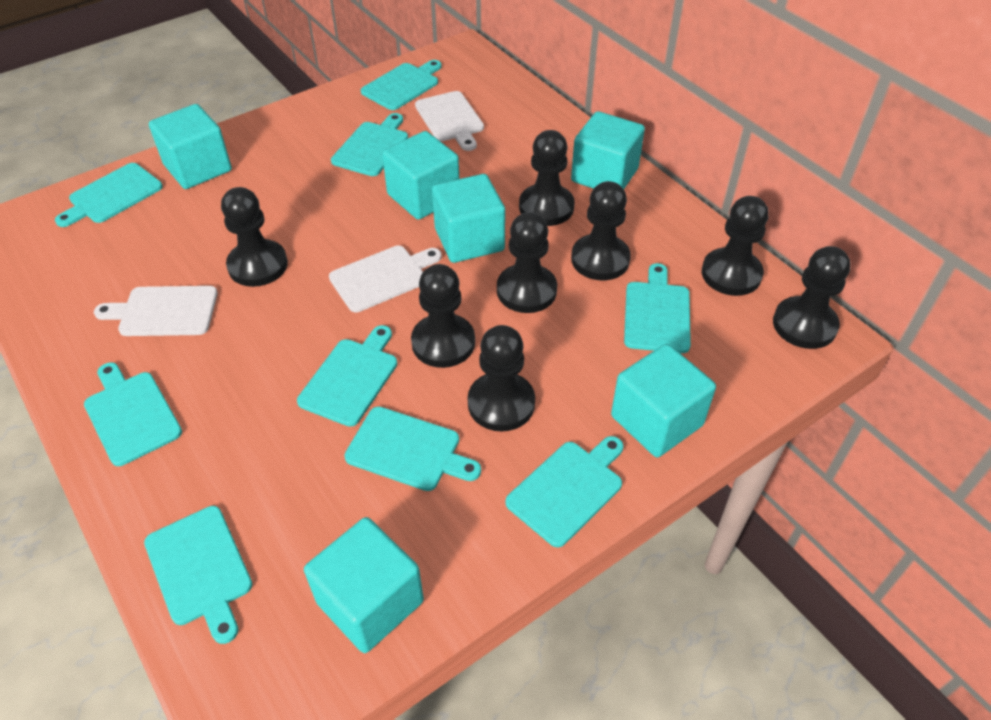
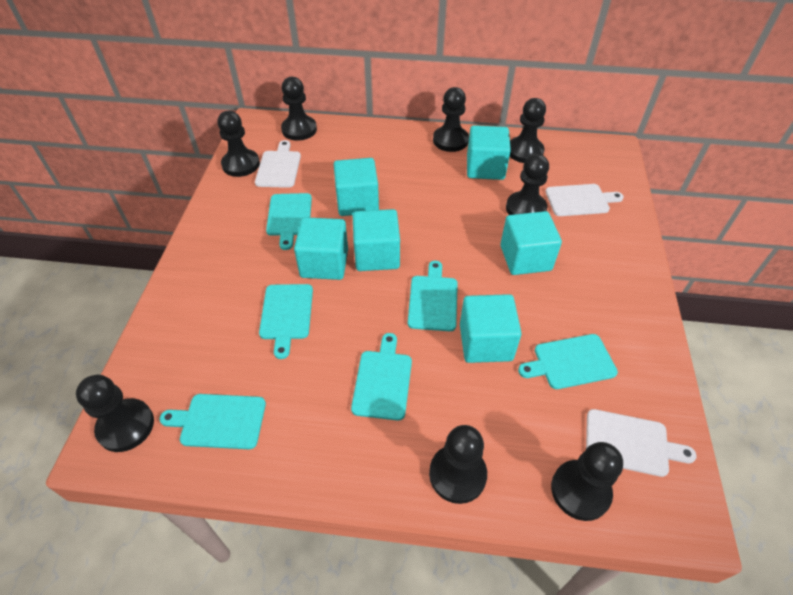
turquoise cutting board: 9 -> 6

